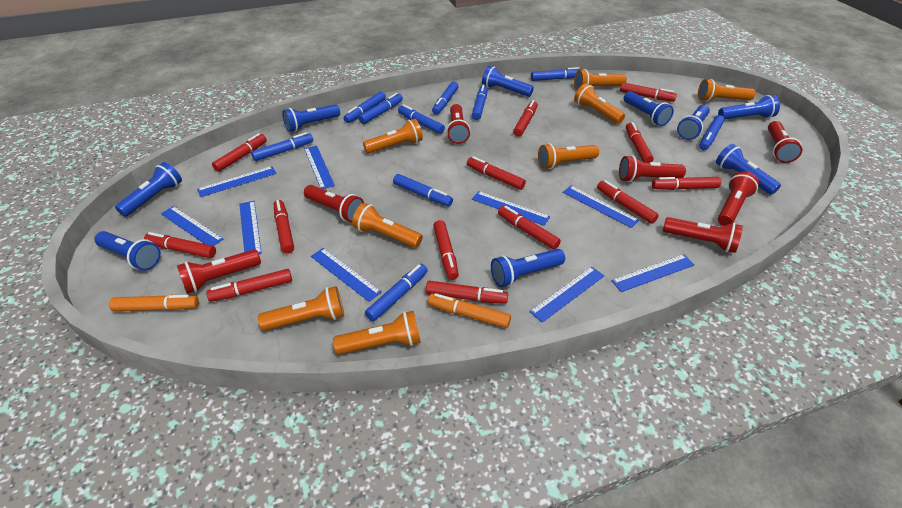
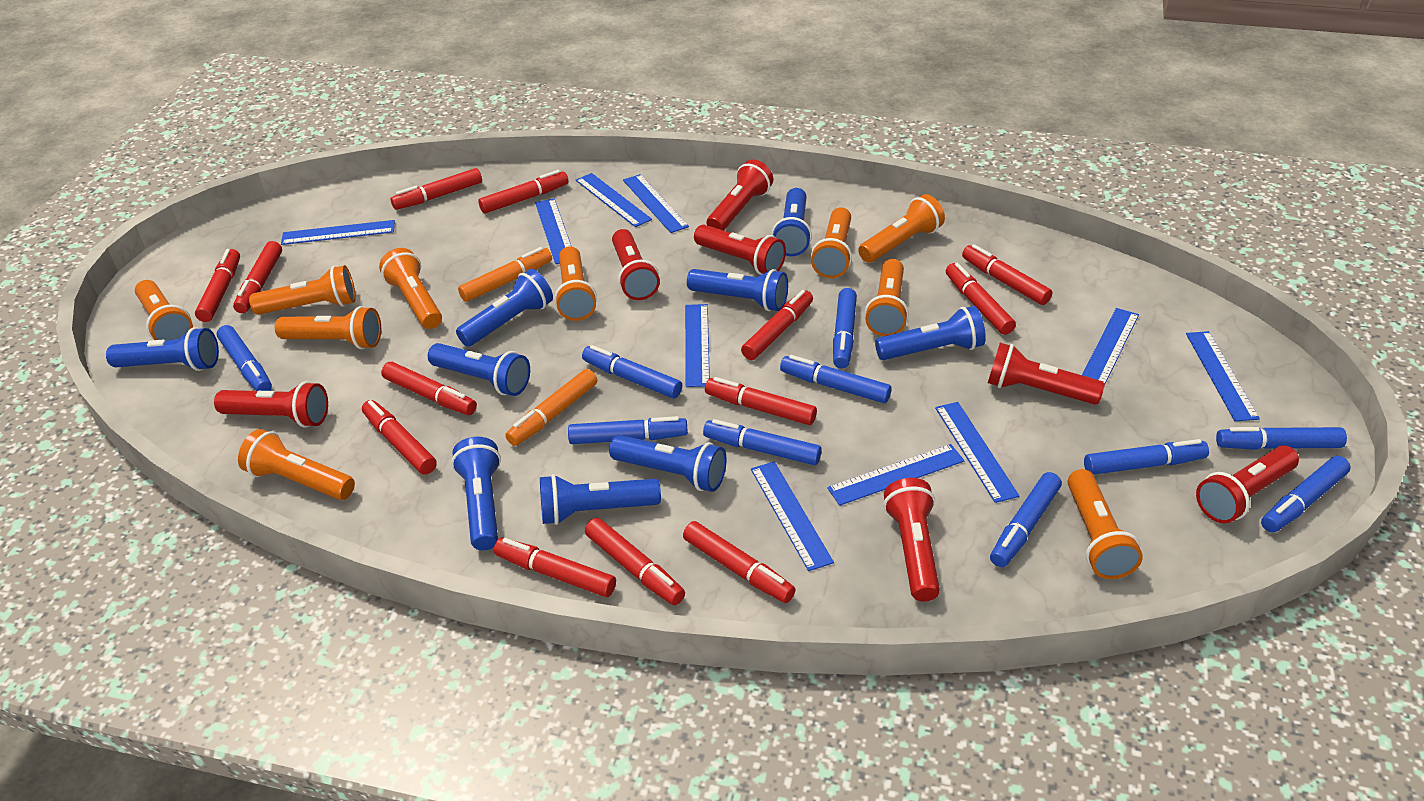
blue ruler: 9 -> 10
orange flashlight: 8 -> 10

